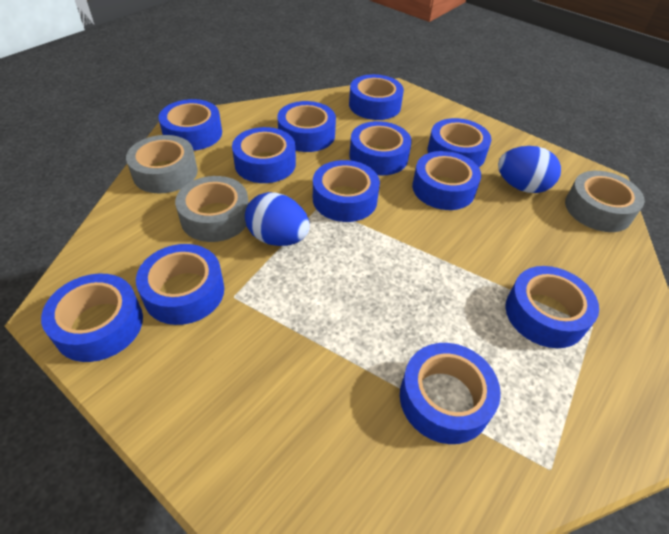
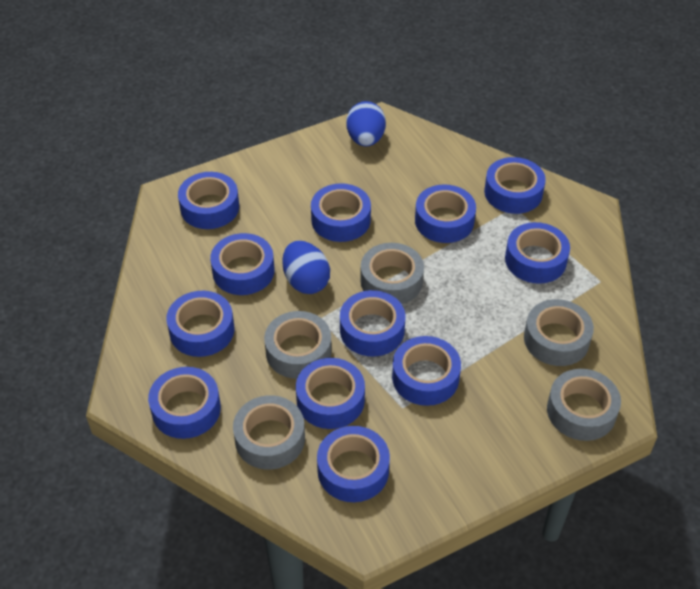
grey tape: 3 -> 5

